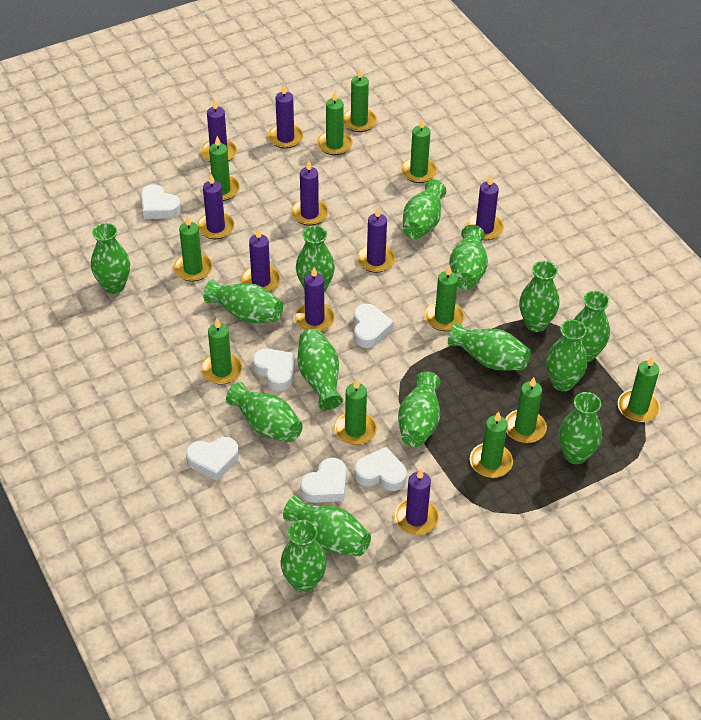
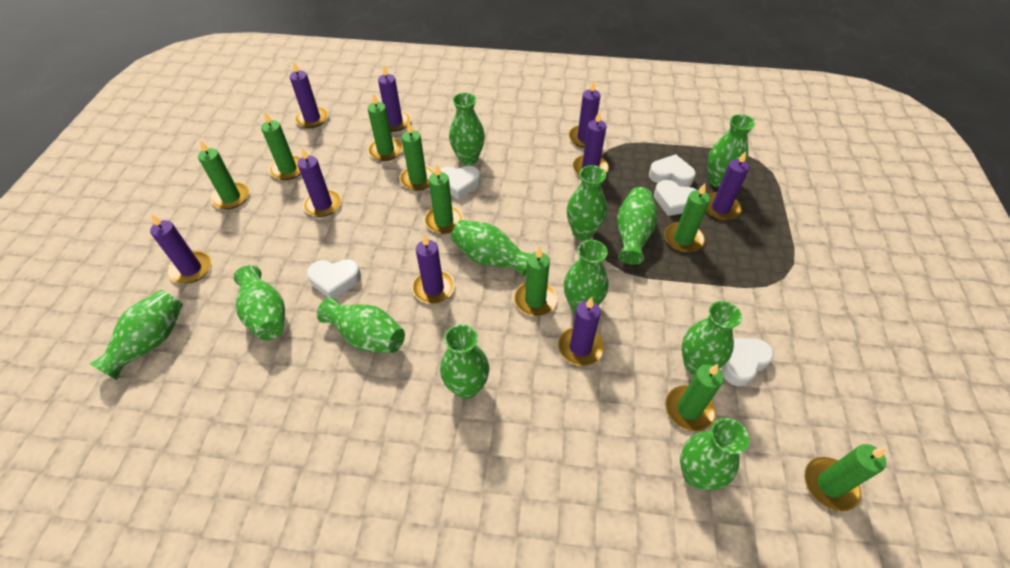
green candle: 11 -> 9
green vase: 15 -> 12
white heart: 6 -> 5

